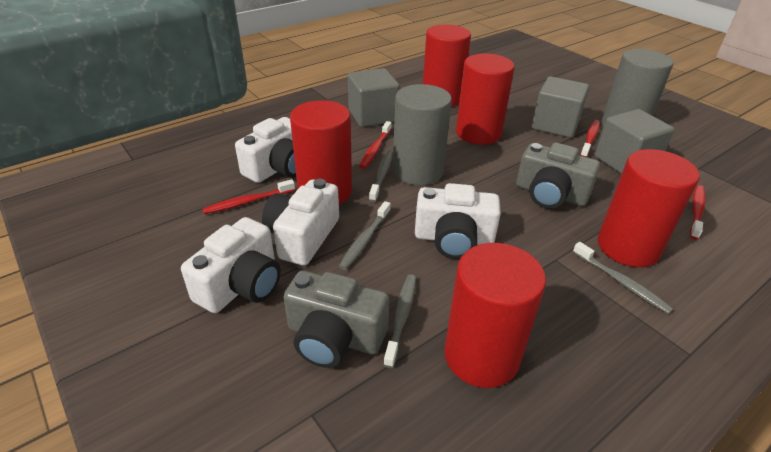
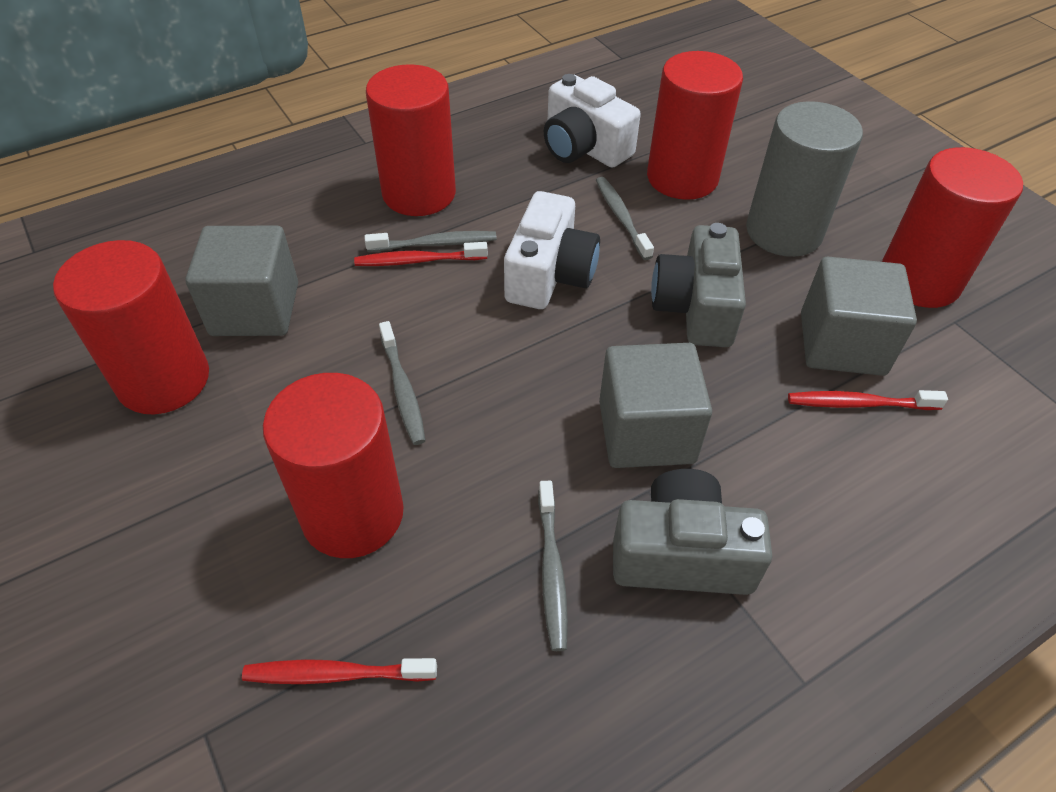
grey cylinder: 2 -> 1
red toothbrush: 4 -> 3
white camera: 4 -> 2

